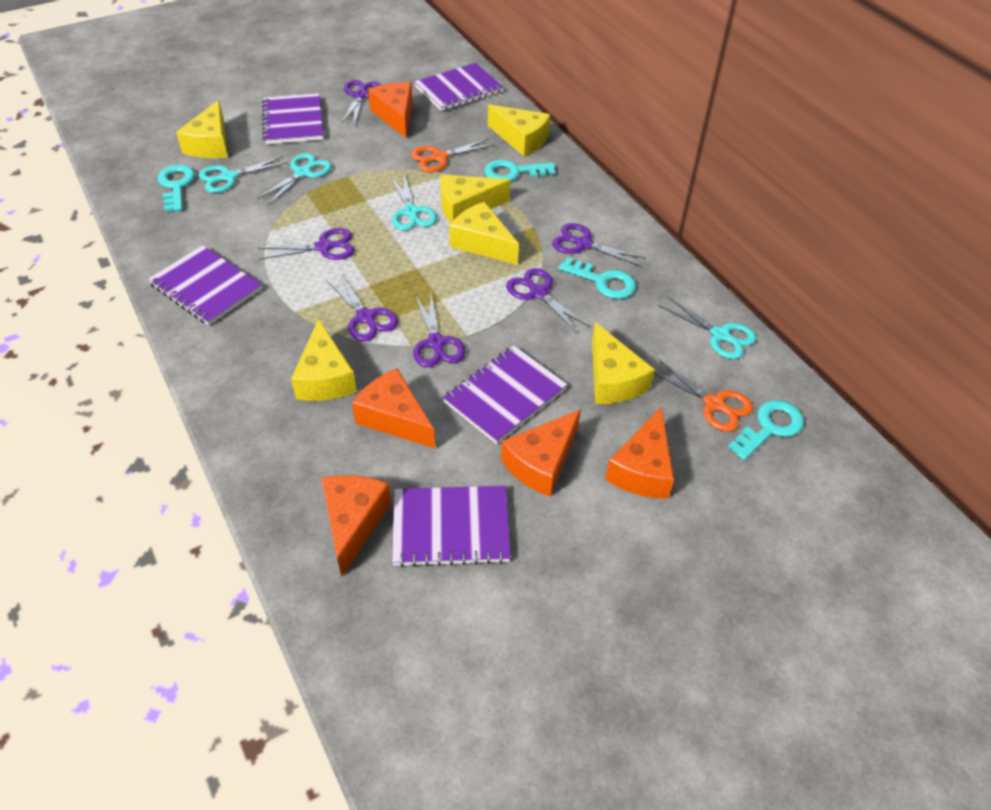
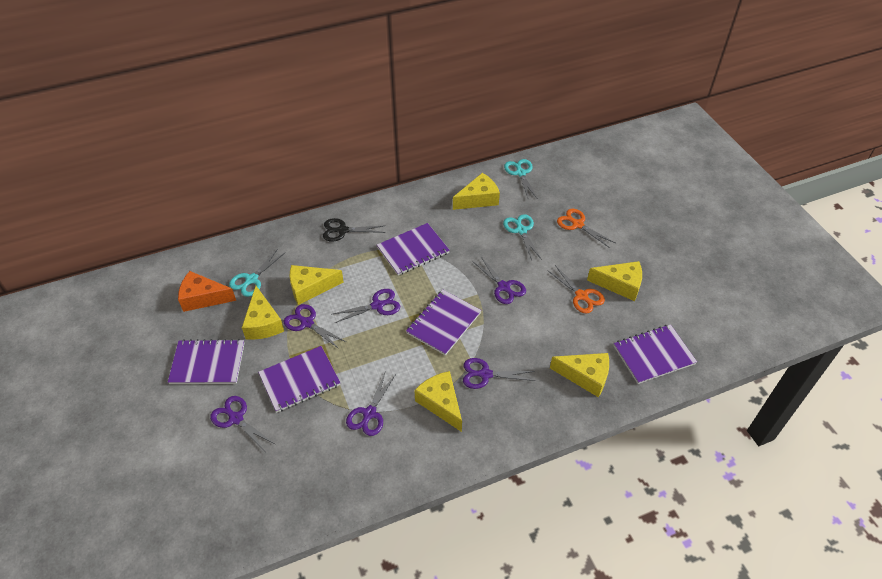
black scissors: 0 -> 1
orange cheese: 5 -> 1
turquoise key: 4 -> 0
turquoise scissors: 4 -> 3

